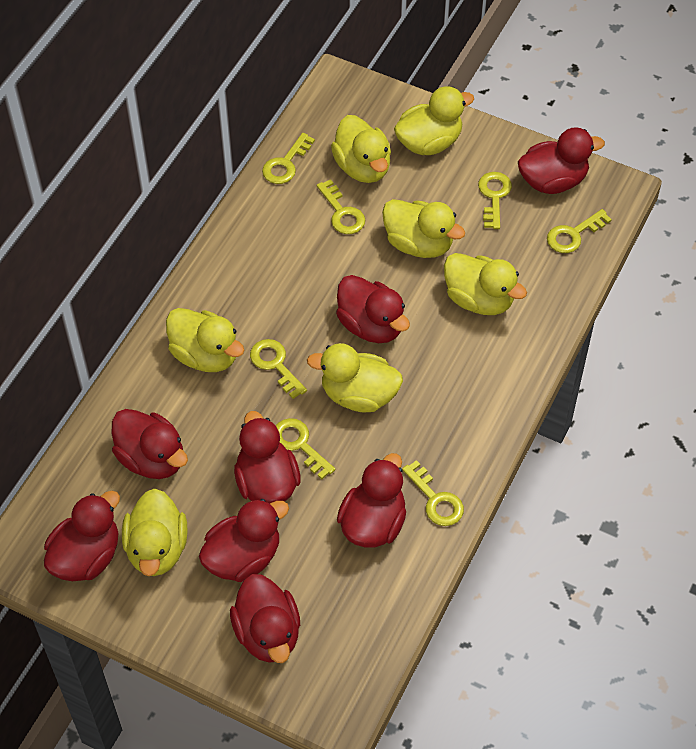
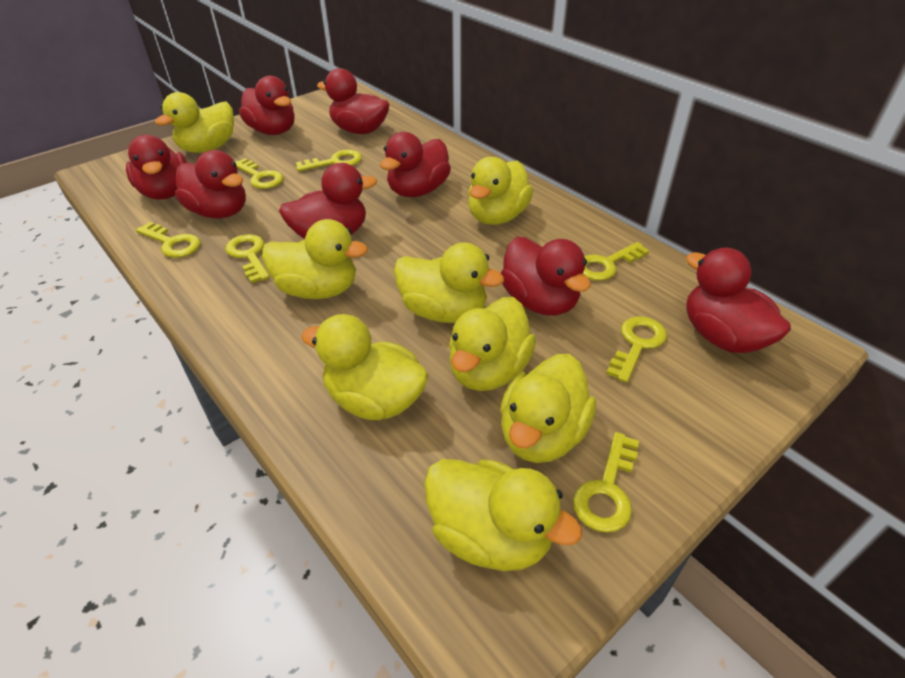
yellow duck: 7 -> 8

